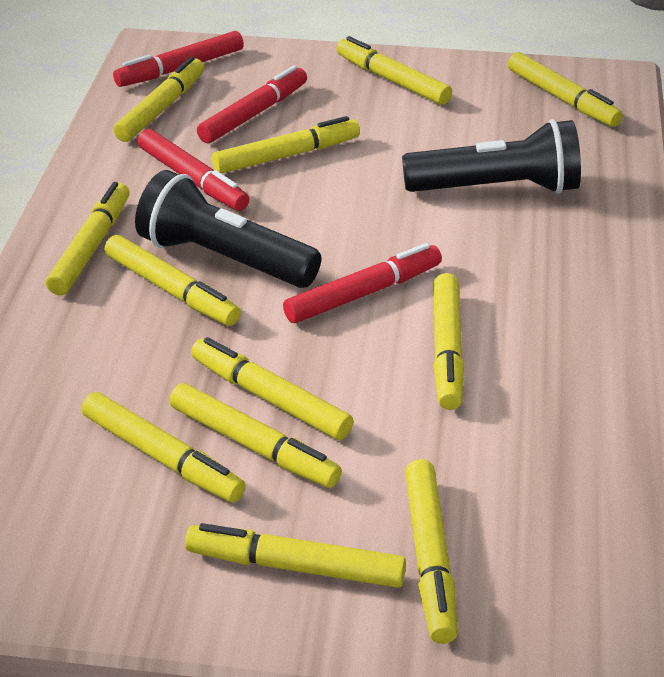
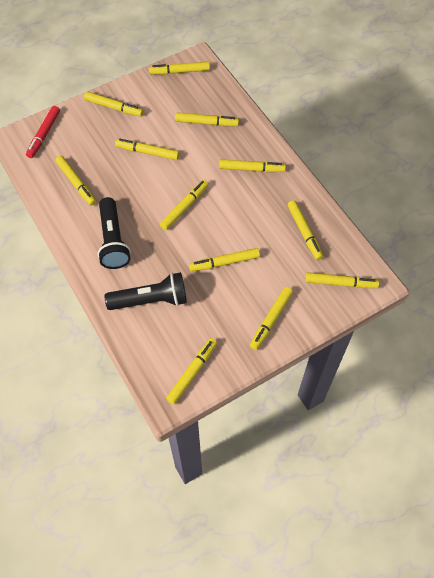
red marker: 4 -> 1

